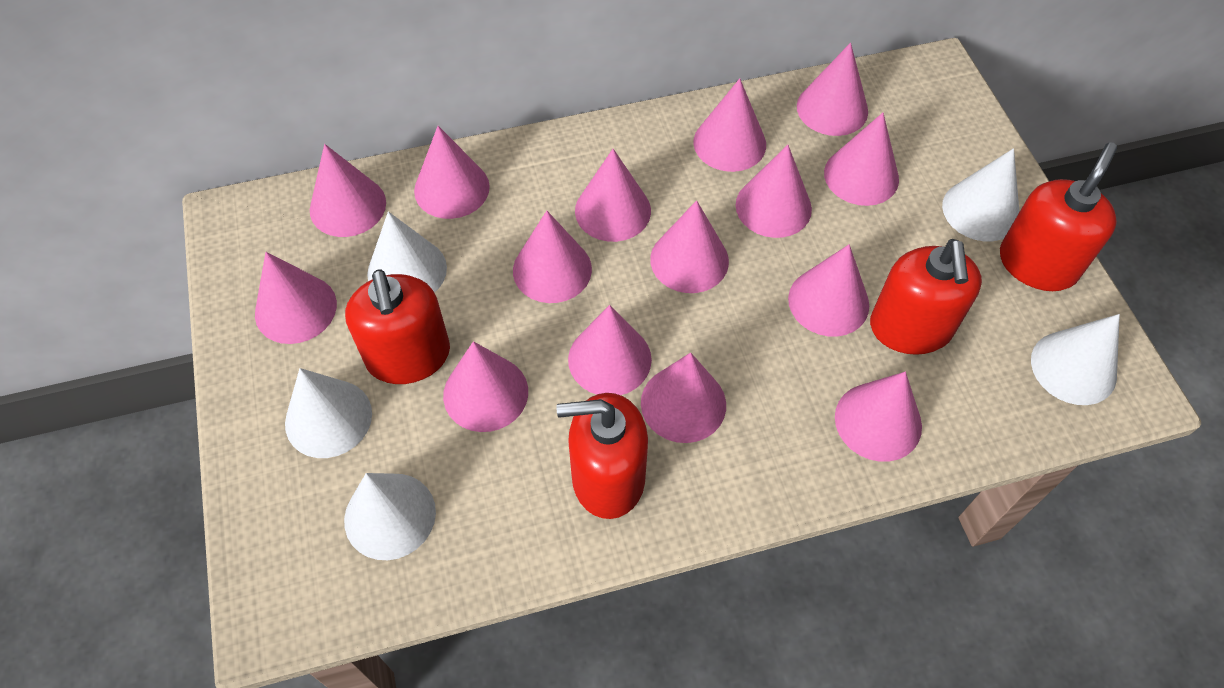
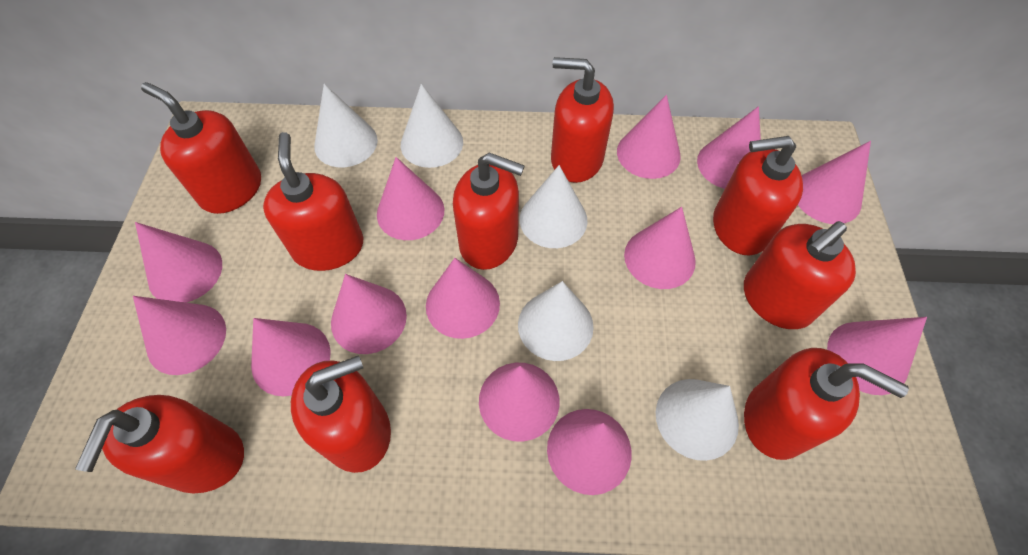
pink cone: 15 -> 13
red soap dispenser: 4 -> 9

